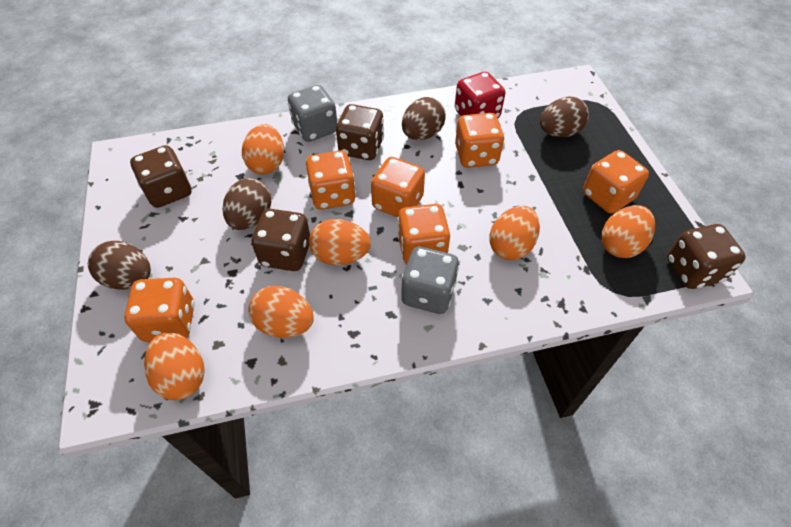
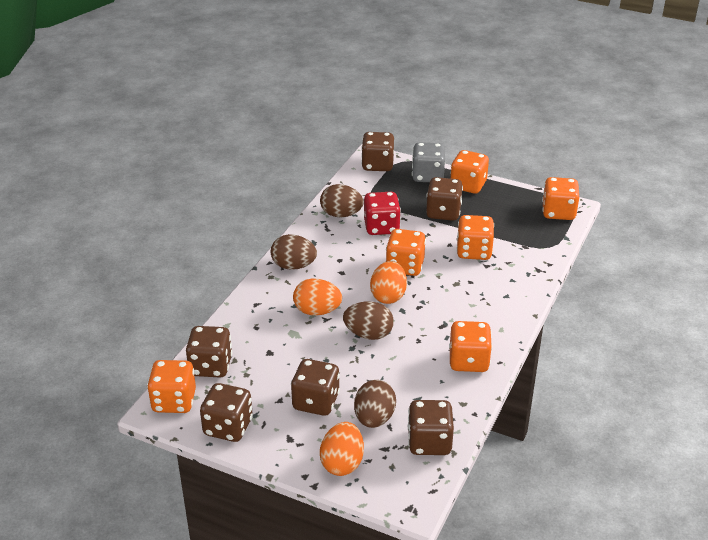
brown dice: 4 -> 6
grey dice: 2 -> 1
orange egg: 6 -> 3

